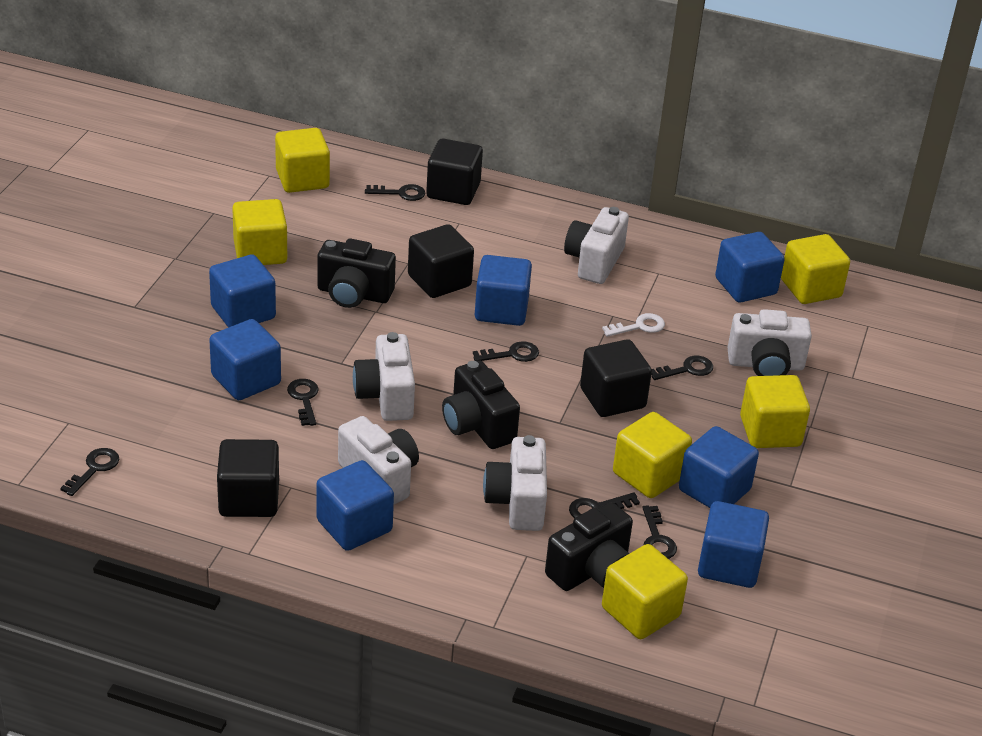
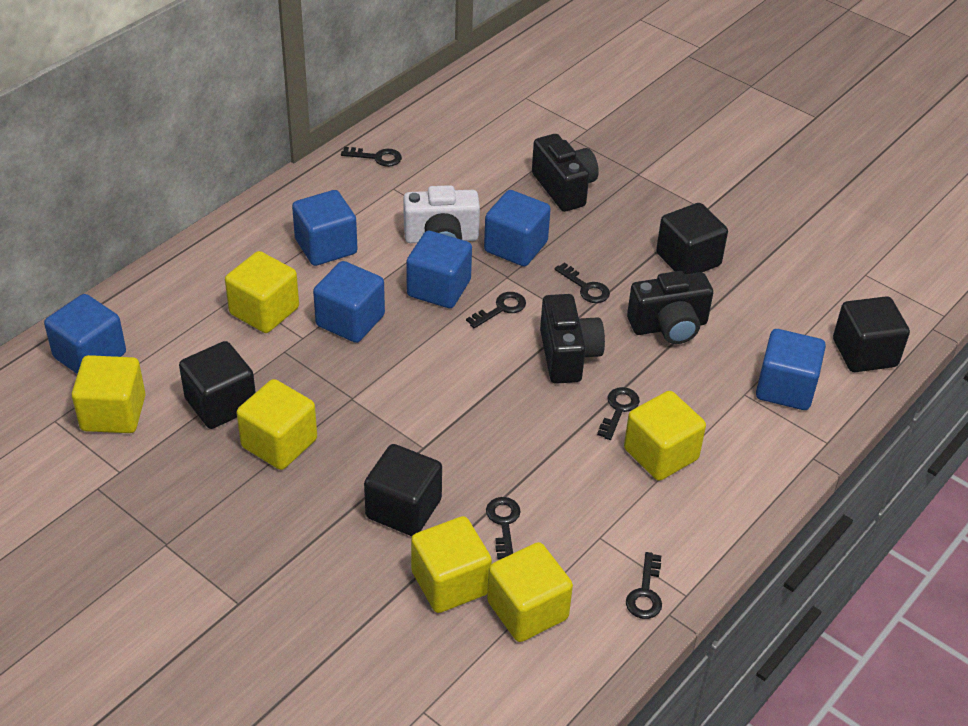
black key: 7 -> 6
blue cube: 7 -> 6
white camera: 5 -> 1
white key: 1 -> 0

